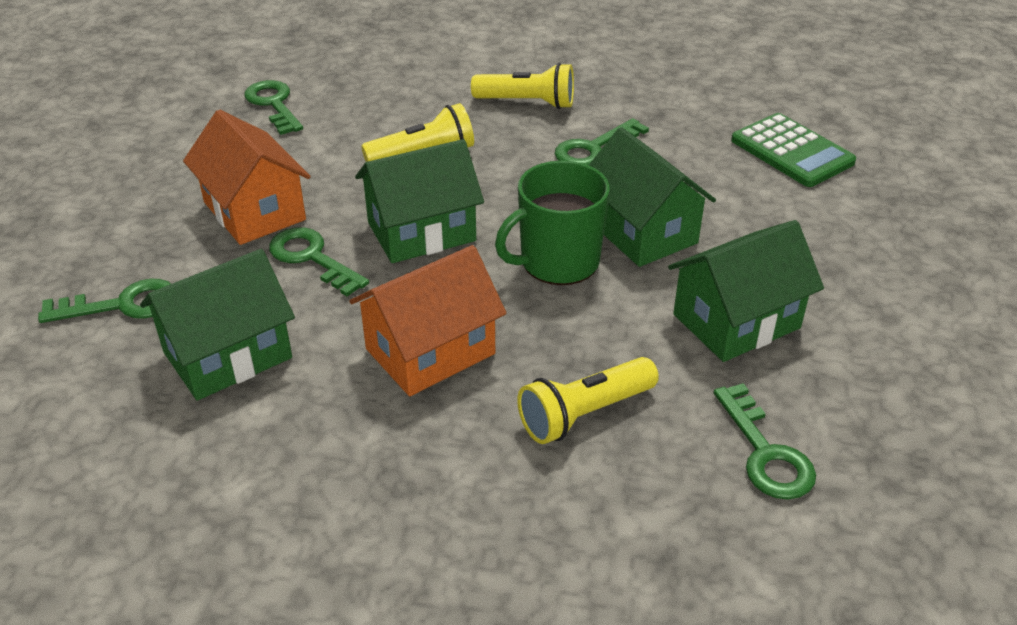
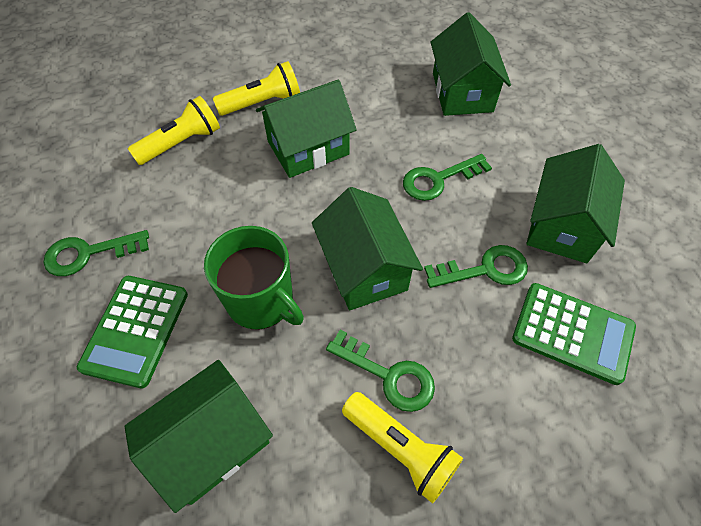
green calculator: 1 -> 2
green house: 4 -> 5
green key: 5 -> 4
orange house: 2 -> 0

